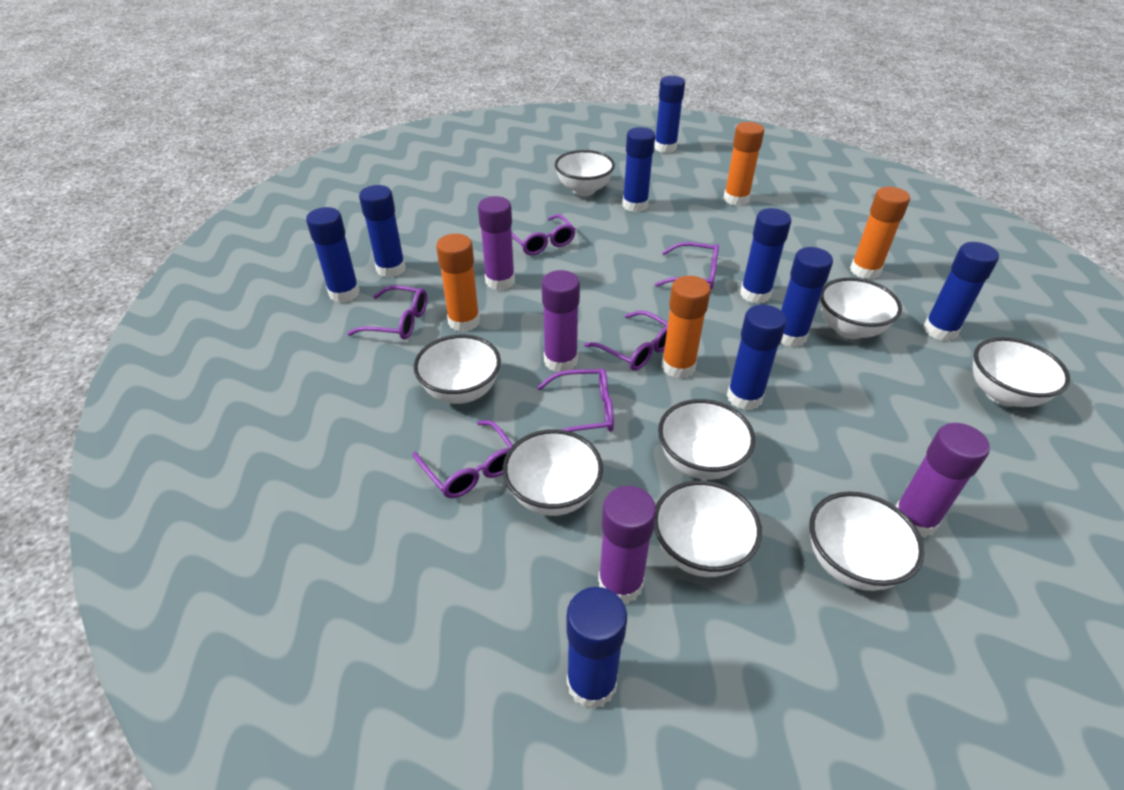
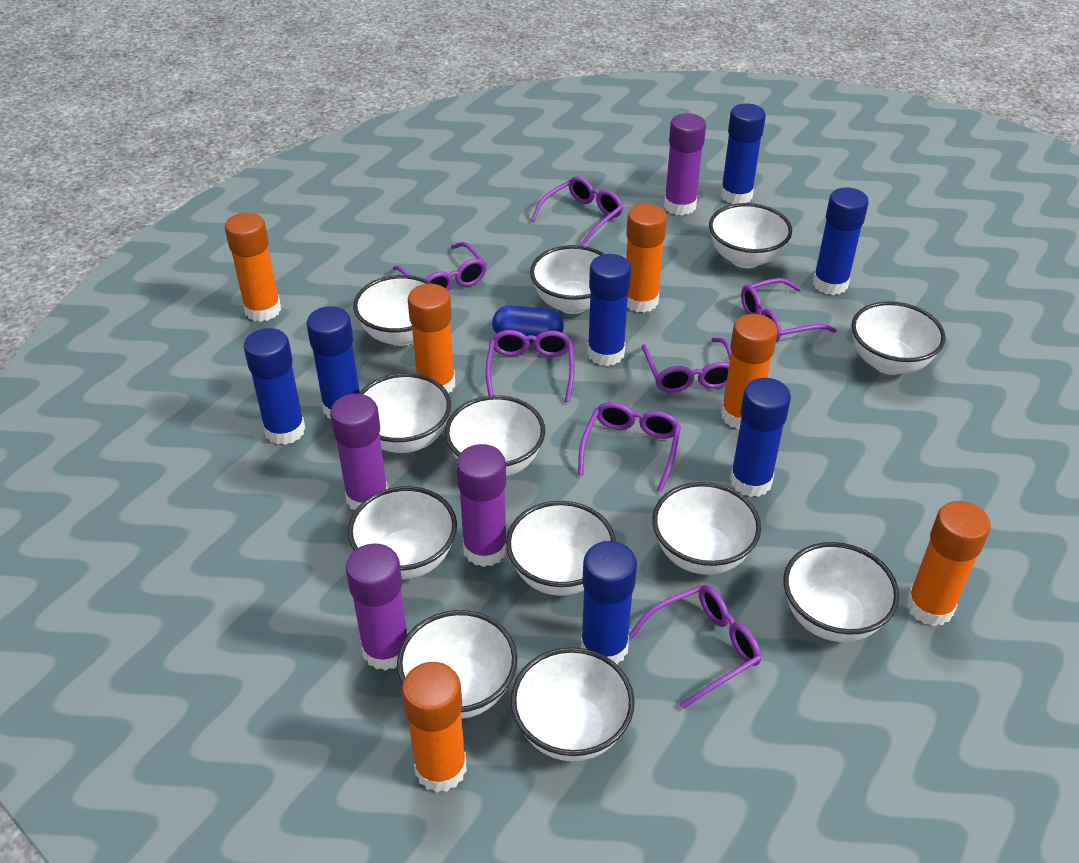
blue capsule: 0 -> 1
blue glue stick: 9 -> 7
orange glue stick: 4 -> 6
purple glasses: 6 -> 7
white bowl: 8 -> 12

